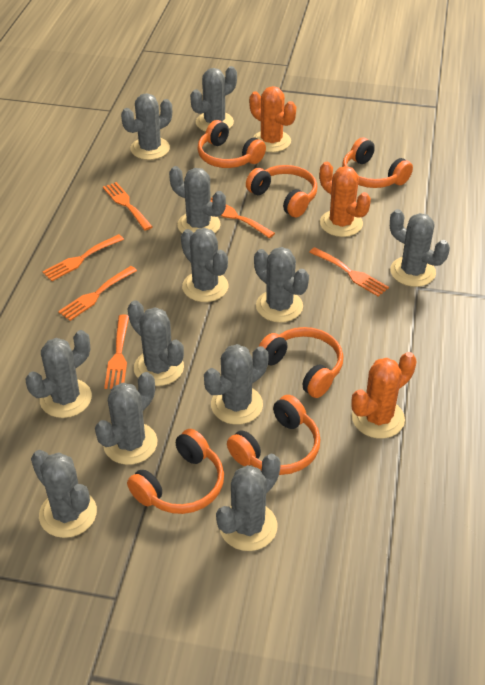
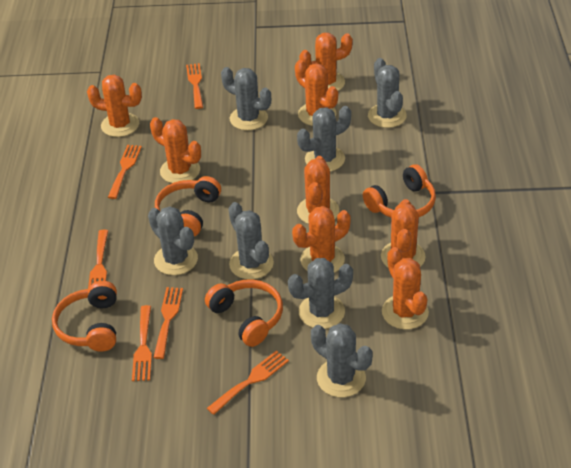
grey cactus: 12 -> 7
orange cactus: 3 -> 8
orange headphones: 6 -> 4

